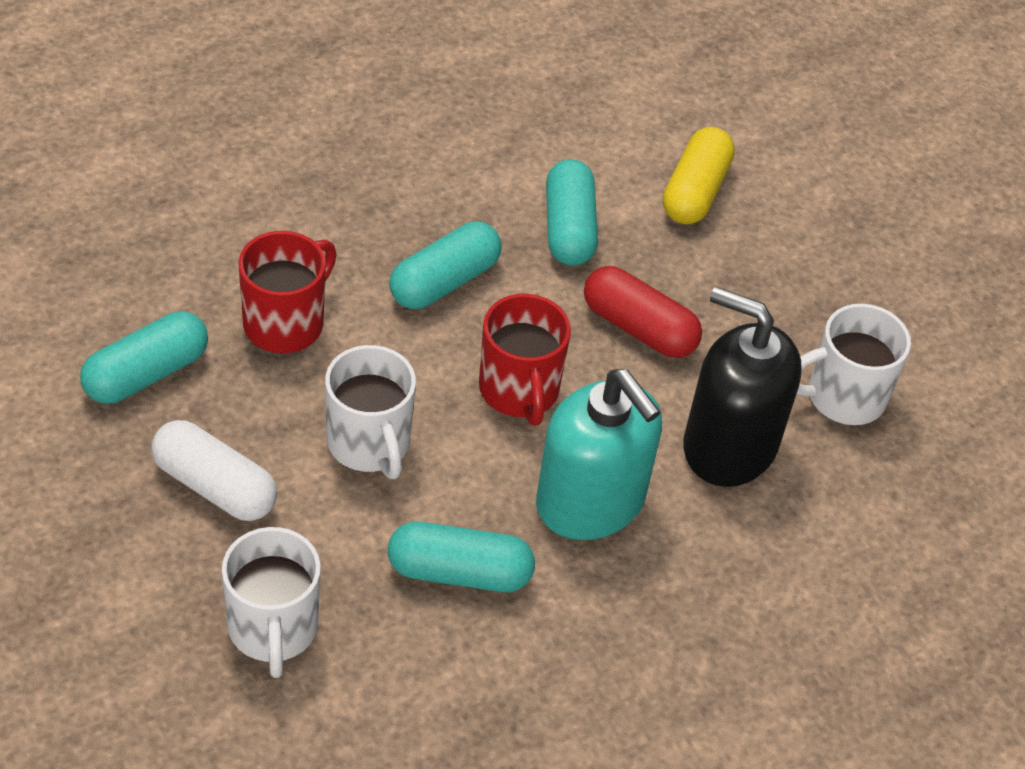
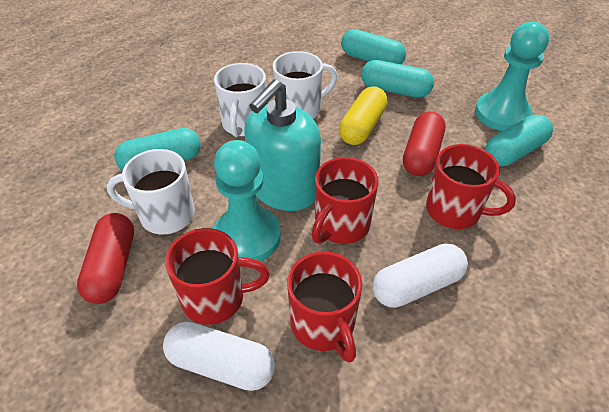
black soap dispenser: 1 -> 0
red capsule: 1 -> 2
red mug: 2 -> 4
turquoise pawn: 0 -> 2
white capsule: 1 -> 2

